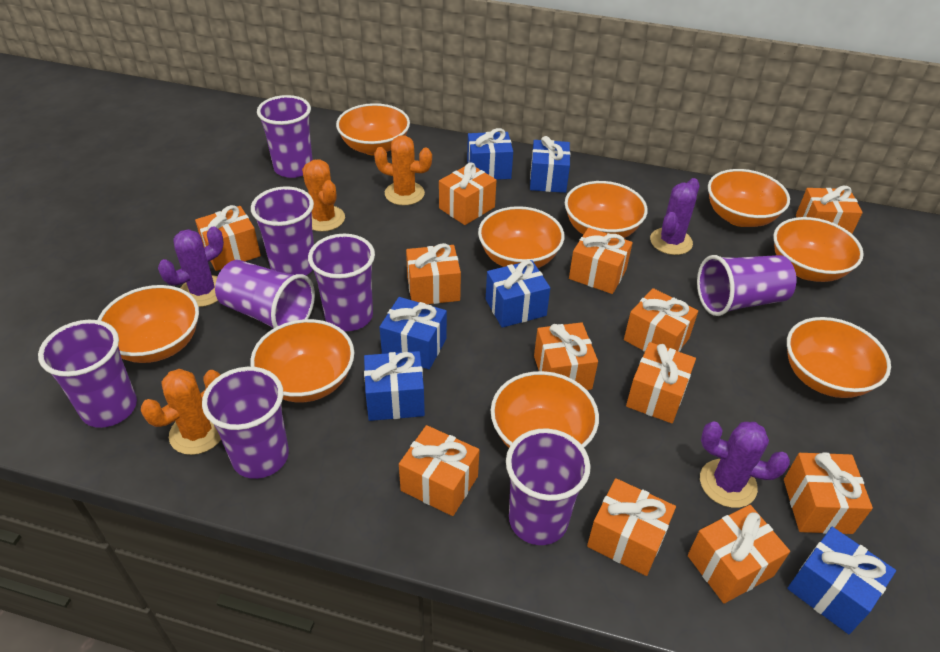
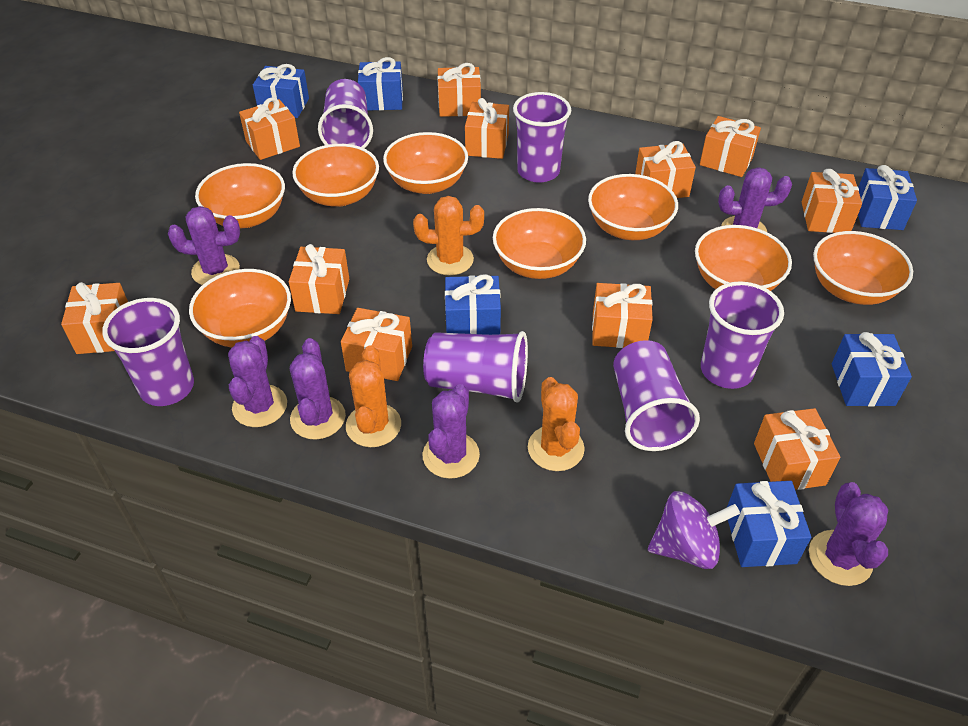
orange bowl: 9 -> 8
orange gift: 12 -> 11
purple cactus: 3 -> 6
purple cup: 8 -> 6
purple spinning top: 0 -> 1

